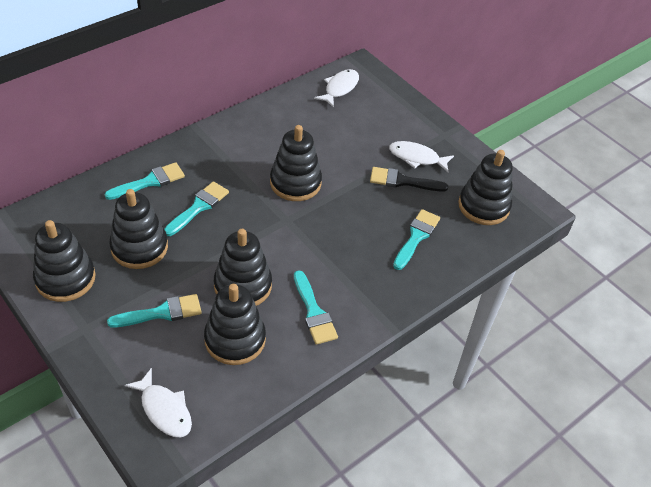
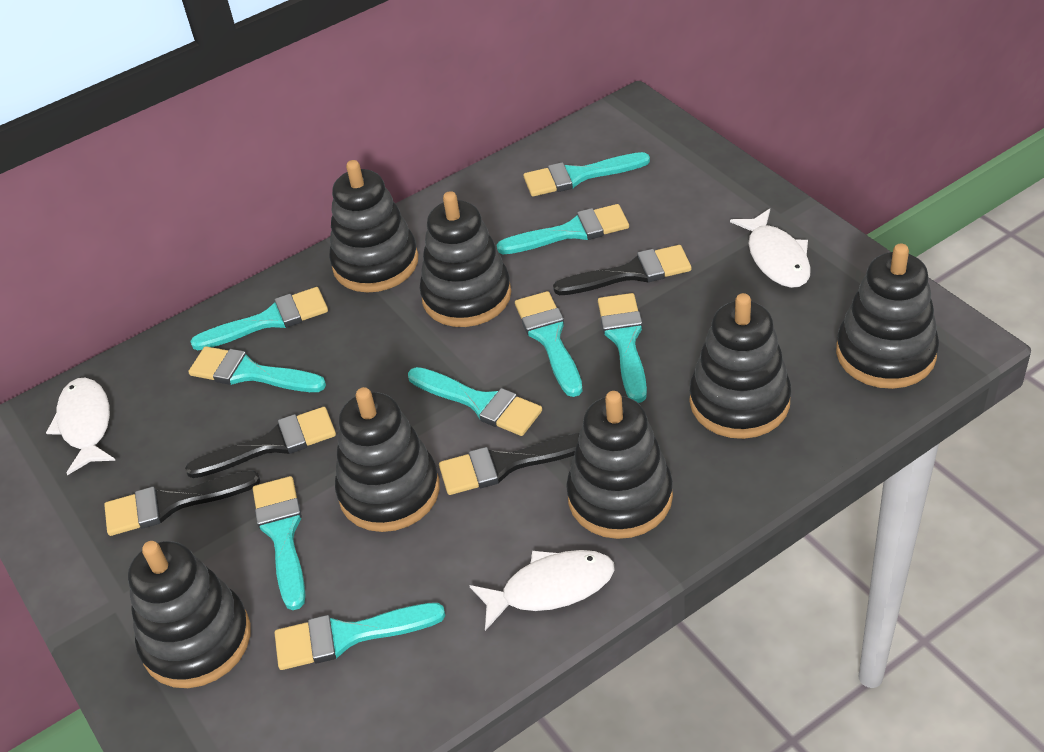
black brush: 1 -> 4
black stacking toy: 6 -> 7
turquoise brush: 5 -> 9

